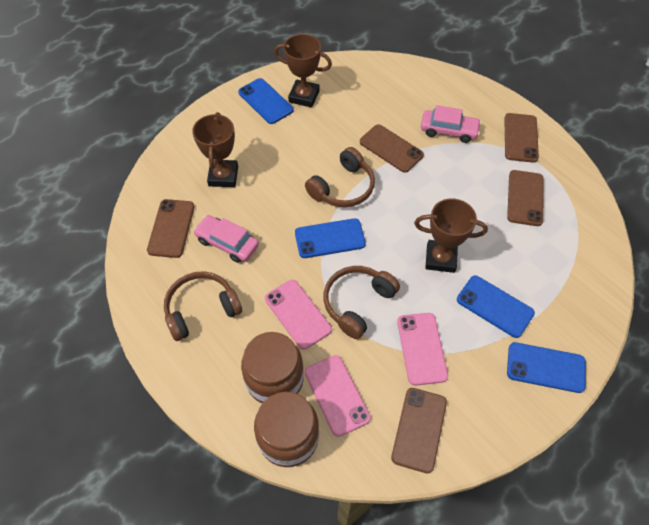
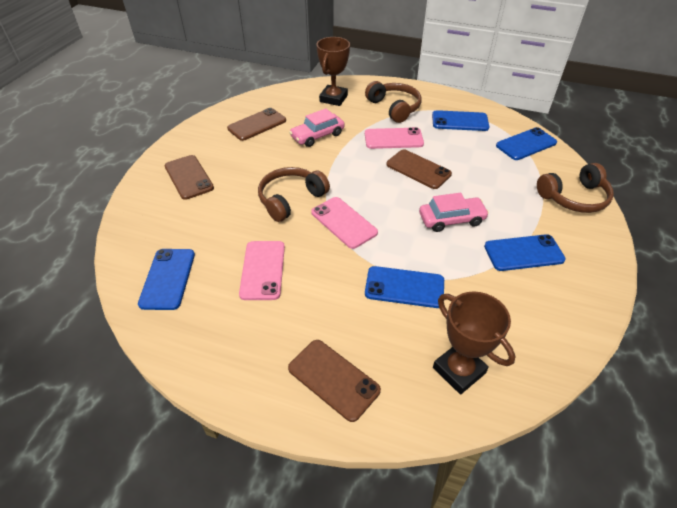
blue phone: 4 -> 5
brown jar: 2 -> 0
brown phone: 5 -> 4
brown trophy: 3 -> 2

